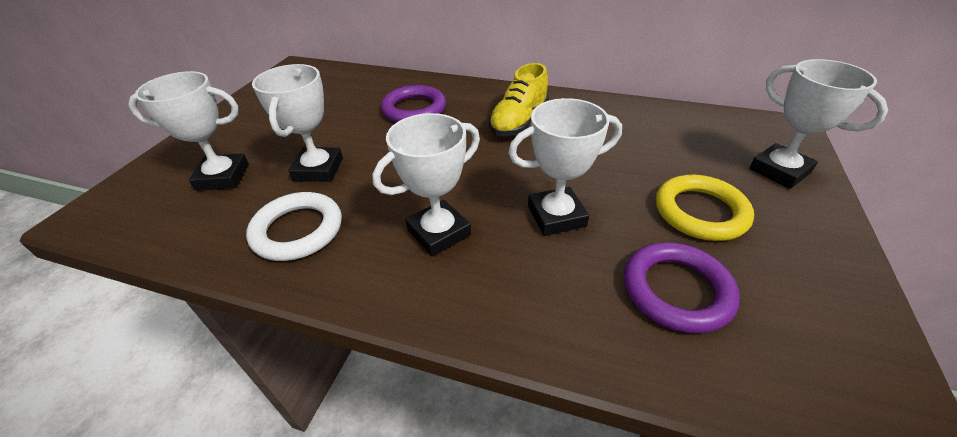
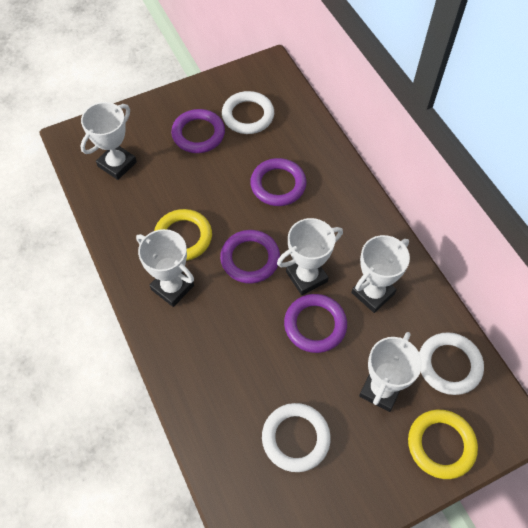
purple ring: 2 -> 4
white ring: 1 -> 3
yellow ring: 1 -> 2
yellow shoe: 1 -> 0

